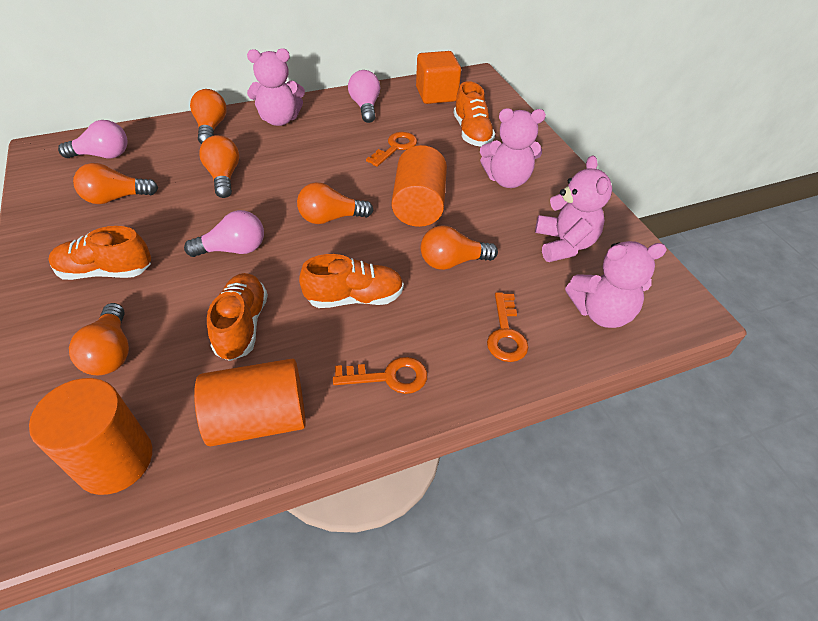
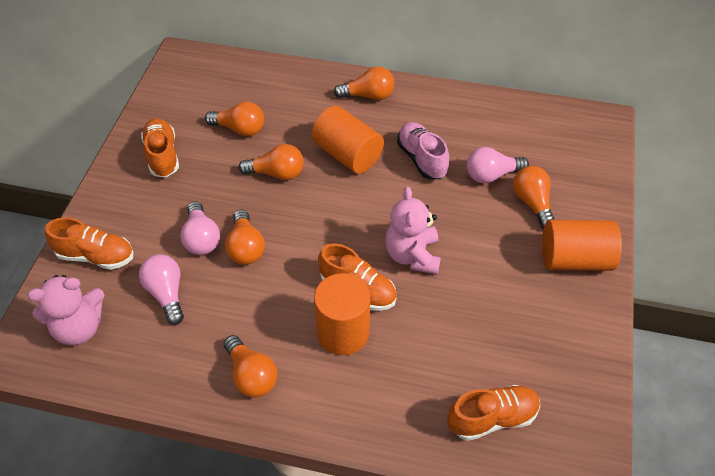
orange cube: 1 -> 0
orange key: 3 -> 0
pink shoe: 0 -> 1
pink teddy bear: 4 -> 2

